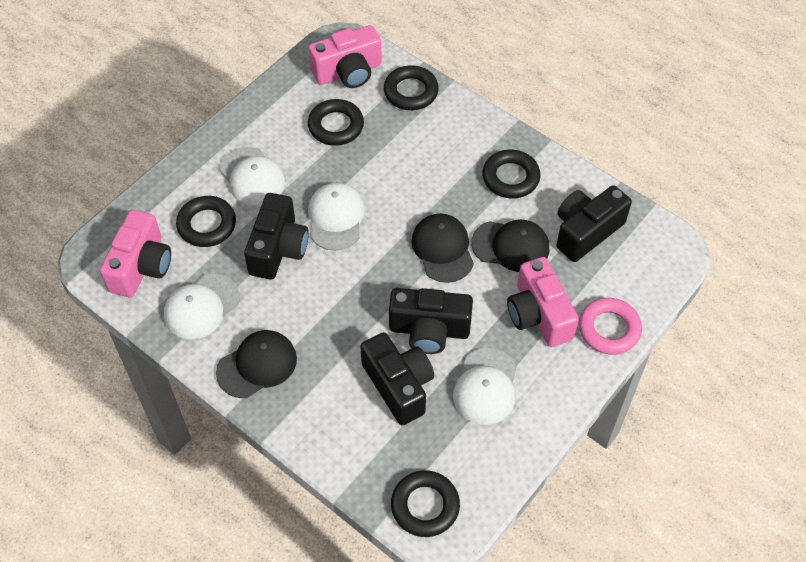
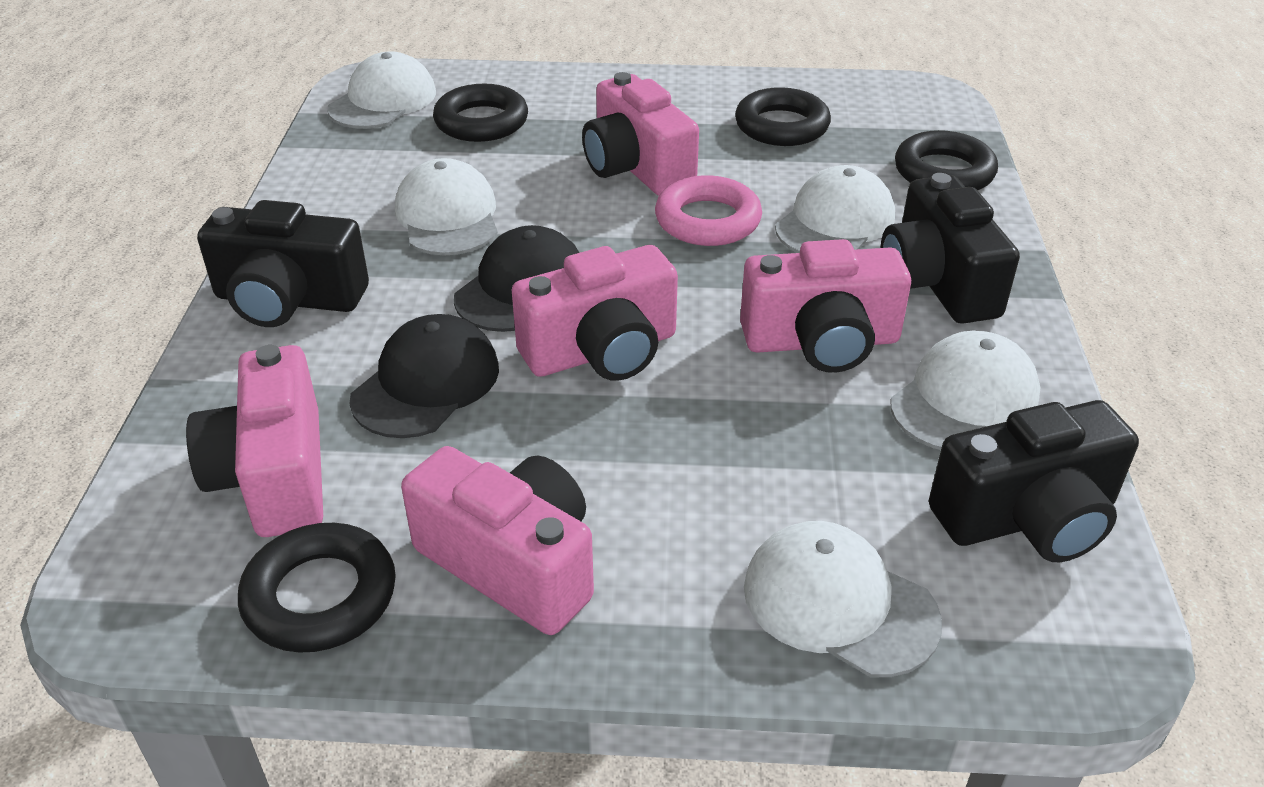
black camera: 4 -> 3
black cap: 3 -> 2
black ring: 5 -> 4
pink camera: 3 -> 5
white cap: 4 -> 5

